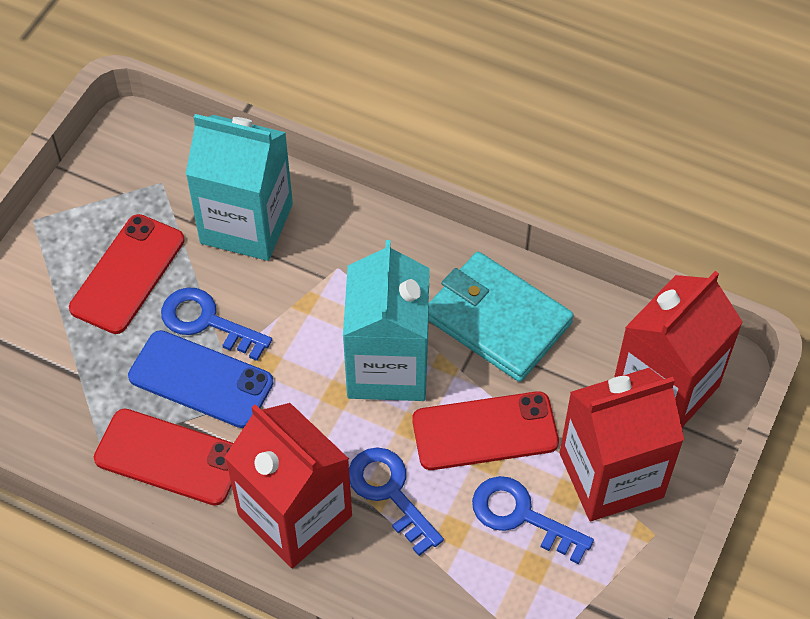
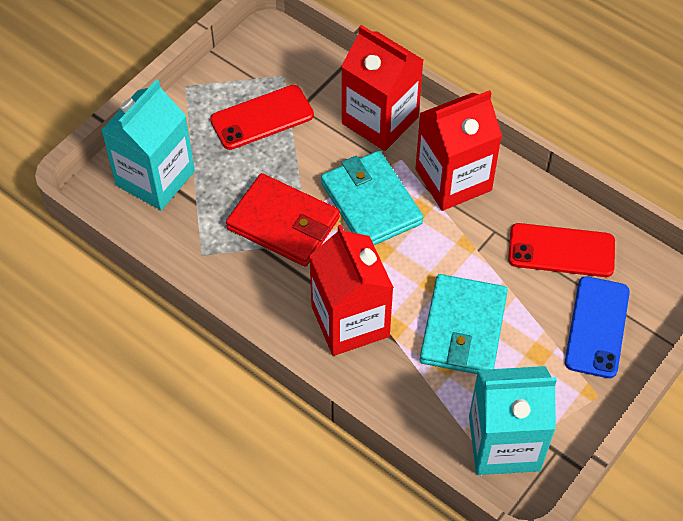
blue key: 3 -> 0
red phone: 3 -> 2
red wallet: 0 -> 1
turquoise wallet: 1 -> 2

